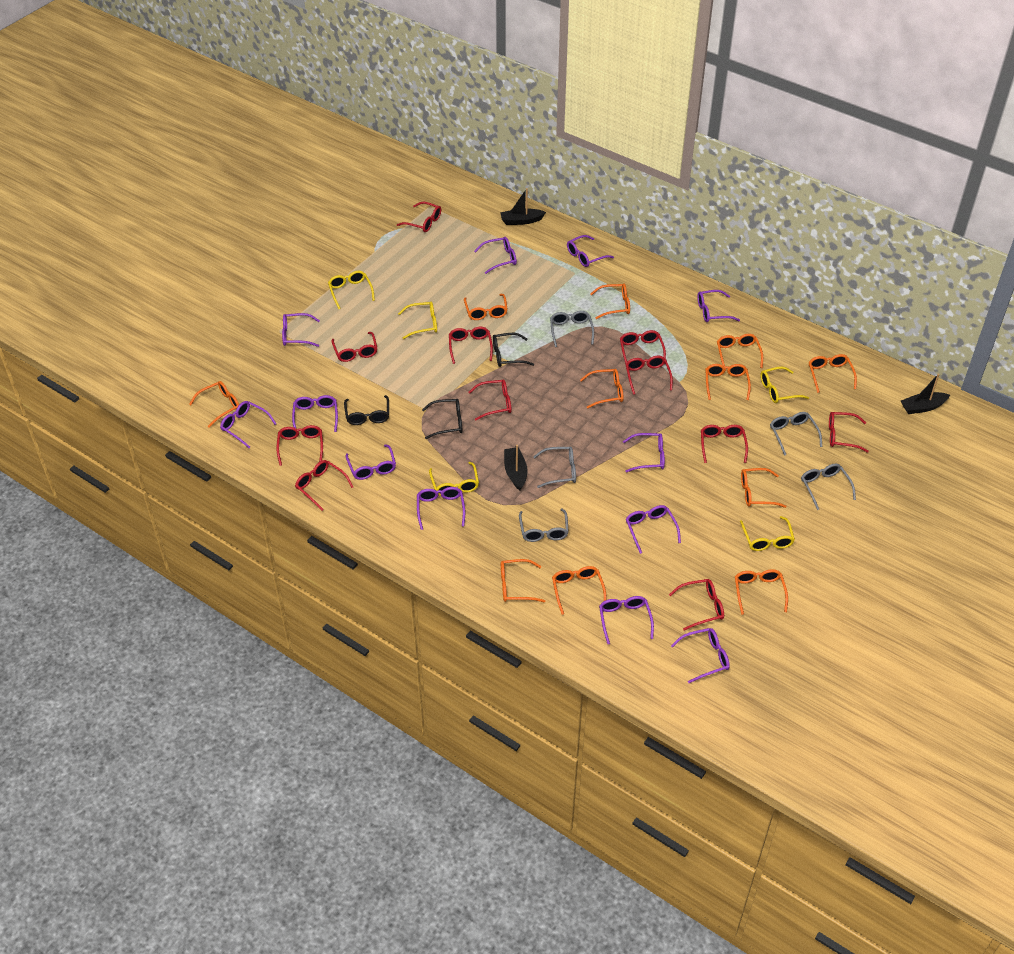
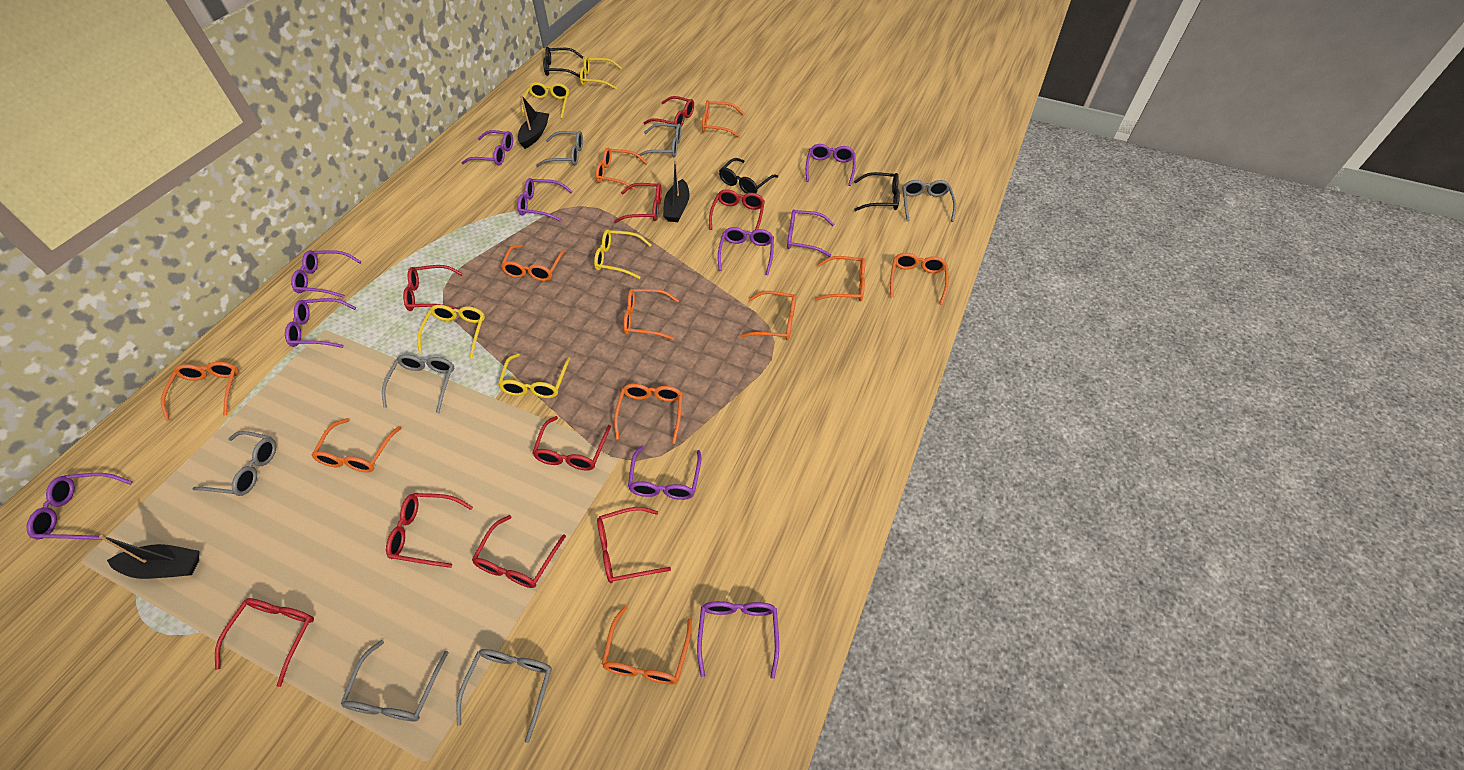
grey glasses: 5 -> 7
purple glasses: 12 -> 10
red glasses: 11 -> 9

